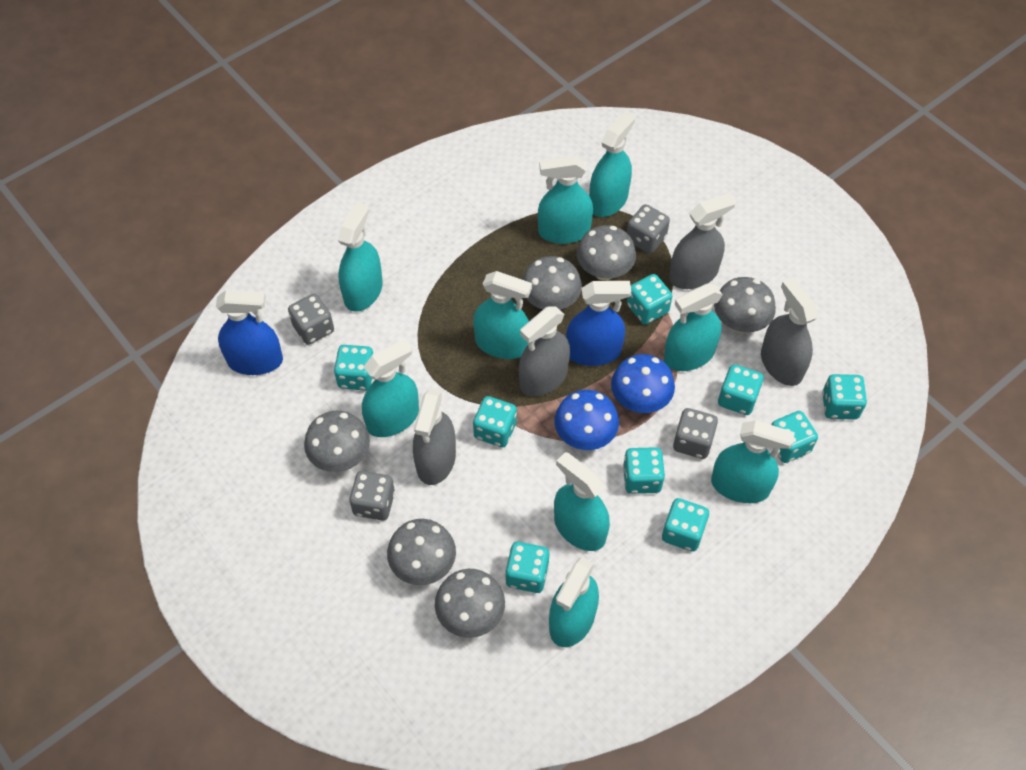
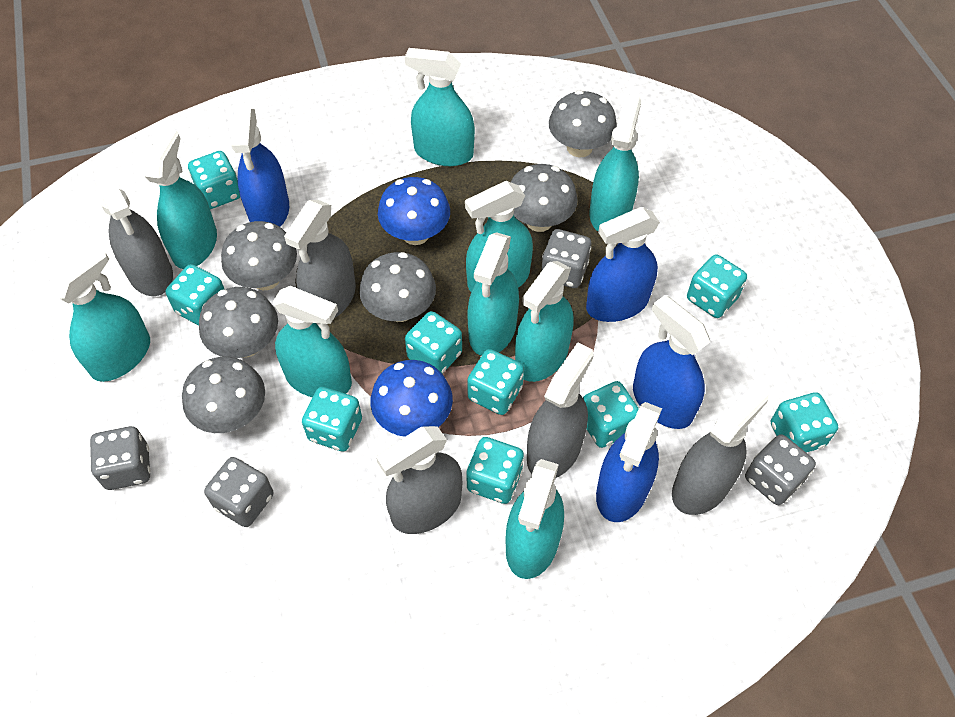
blue spray bottle: 2 -> 4
grey spray bottle: 4 -> 5

